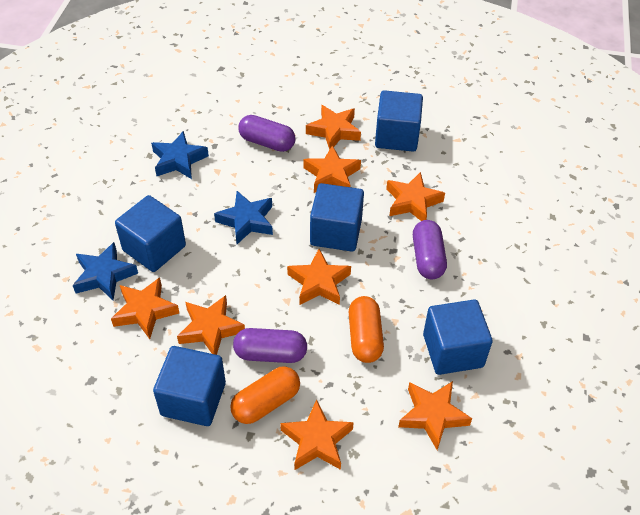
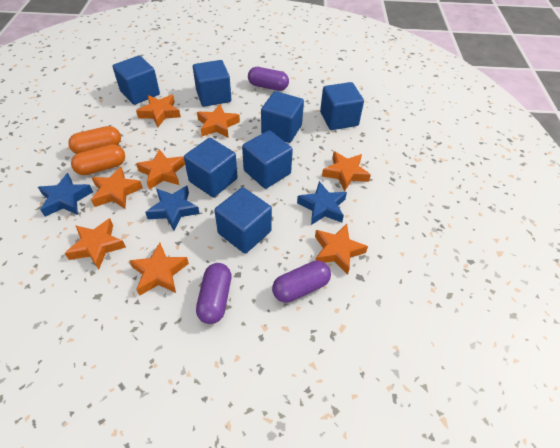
blue cube: 5 -> 7

